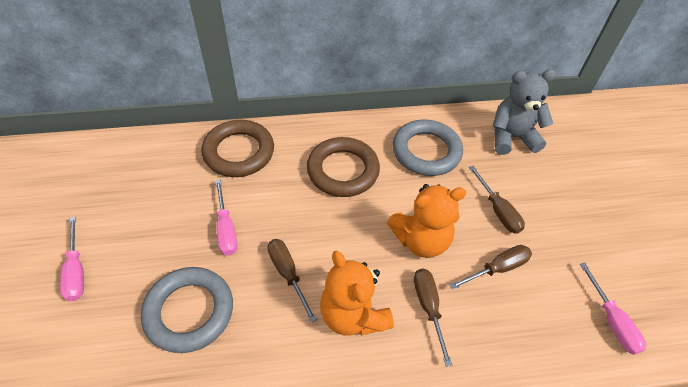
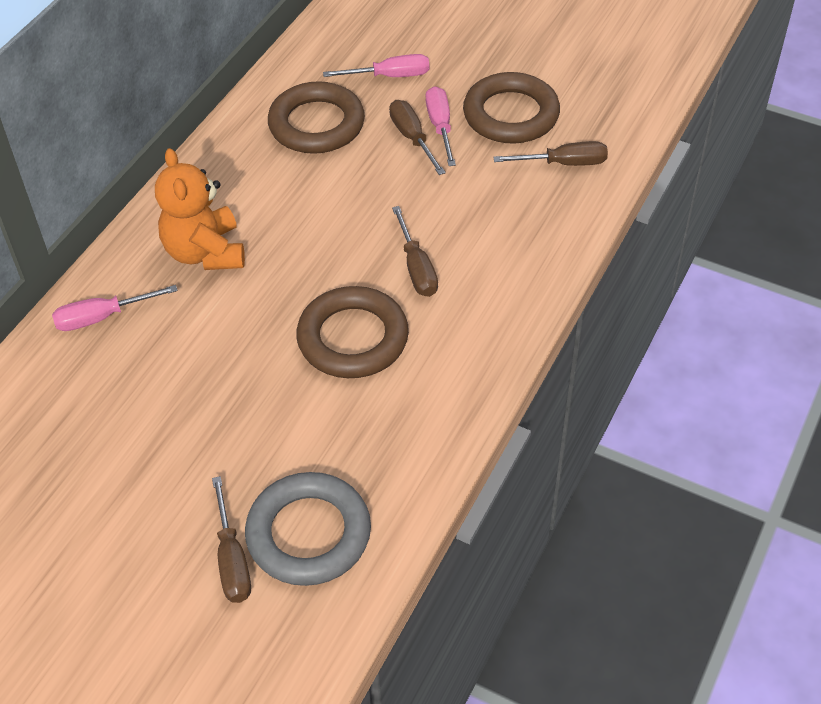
brown ring: 2 -> 3
grey ring: 2 -> 1
grey teddy bear: 1 -> 0
orange teddy bear: 2 -> 1

